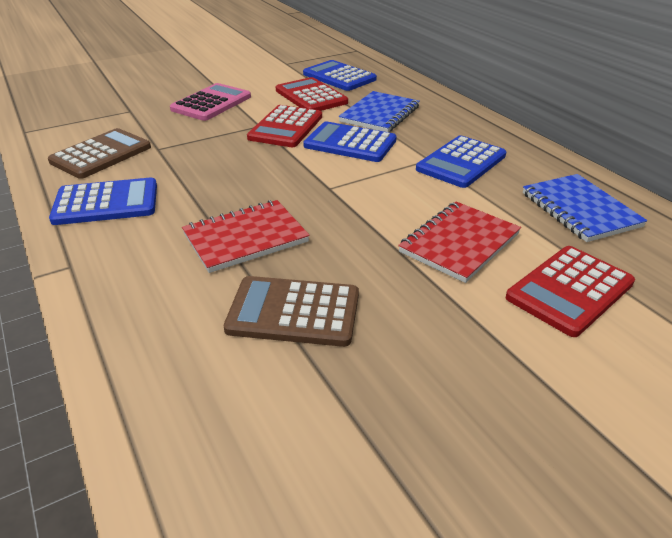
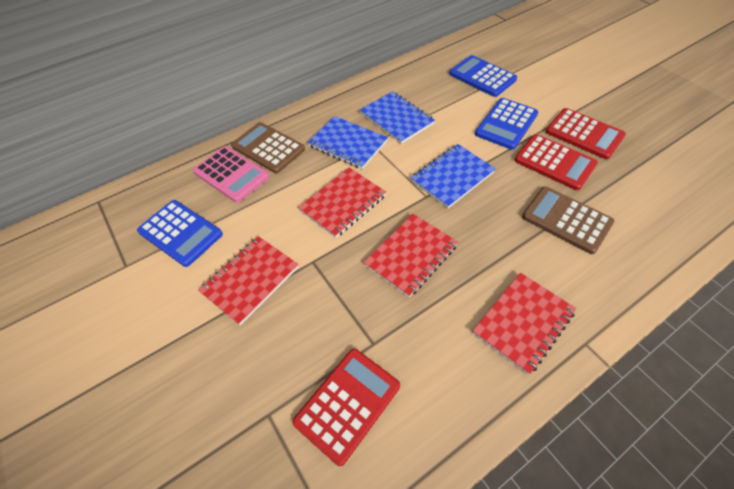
blue calculator: 4 -> 3
blue notebook: 2 -> 3
red notebook: 2 -> 4

